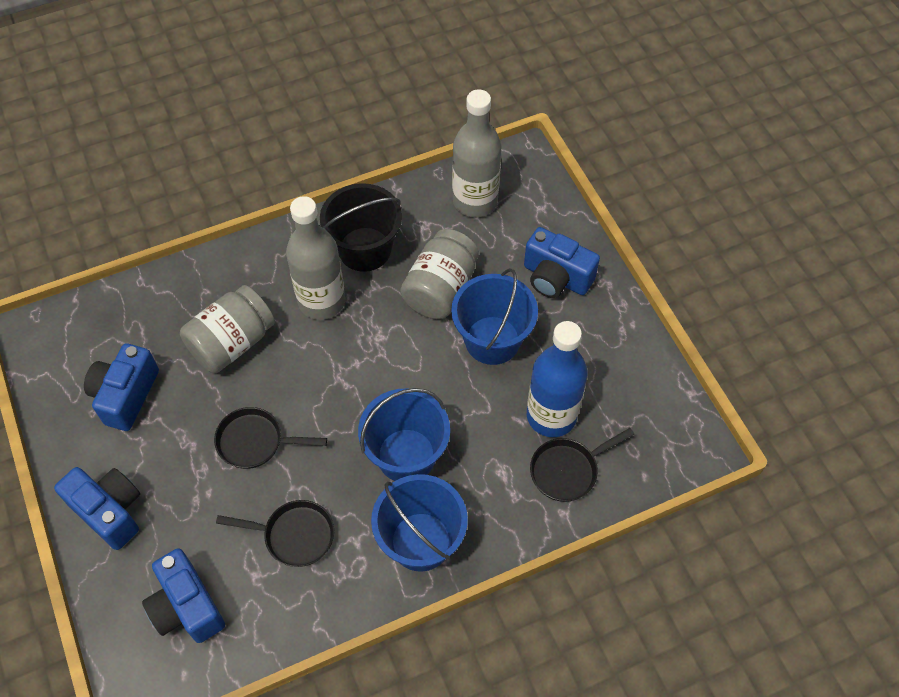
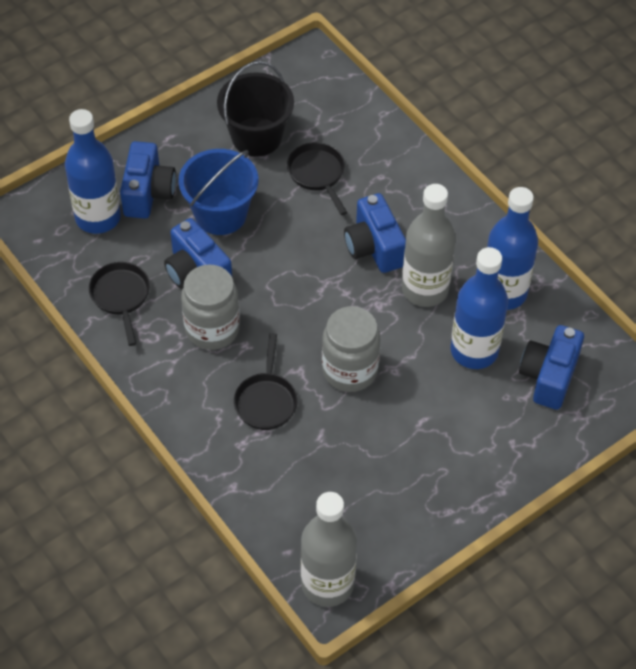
blue bottle: 1 -> 3
blue bucket: 3 -> 1

